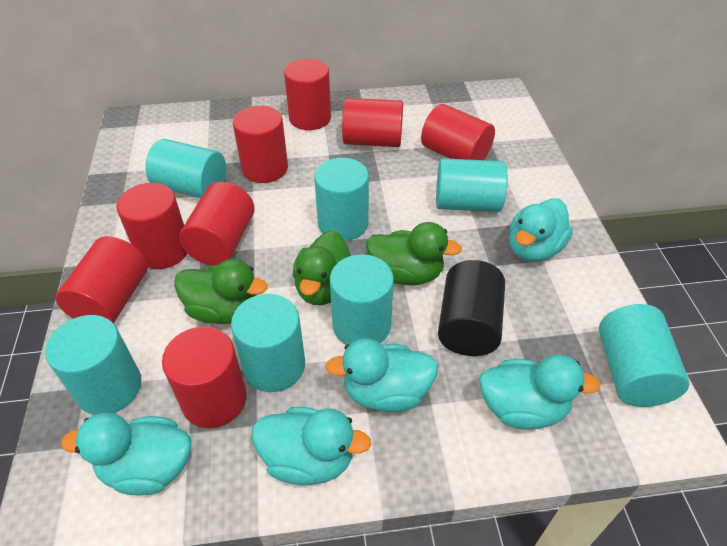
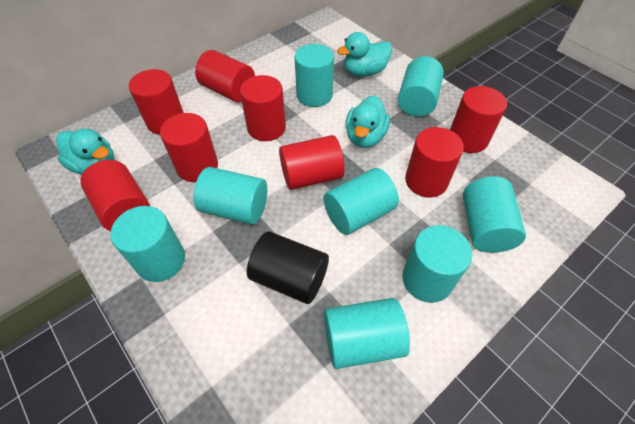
green duck: 3 -> 0
turquoise cylinder: 7 -> 8
turquoise duck: 5 -> 3

